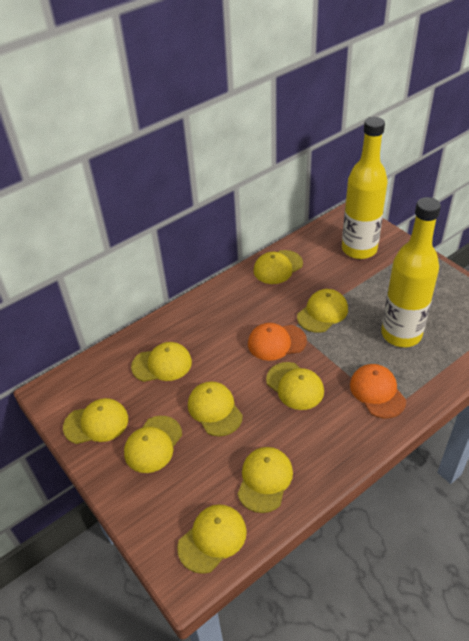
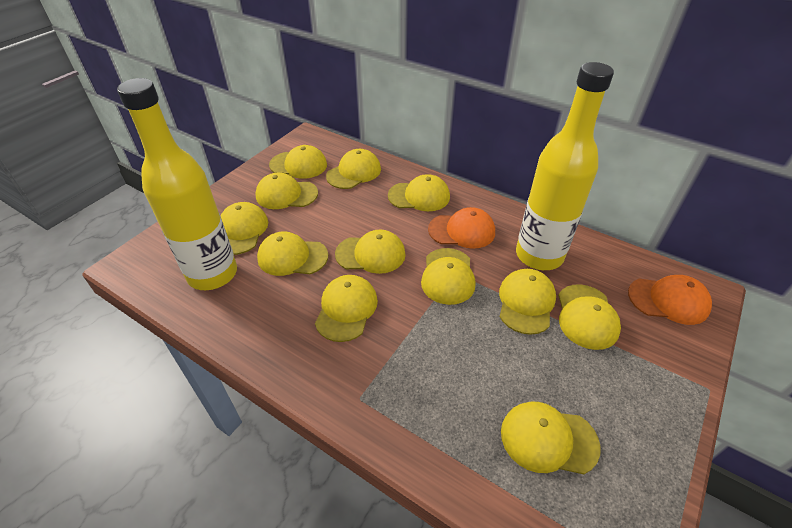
yellow cap: 9 -> 12

